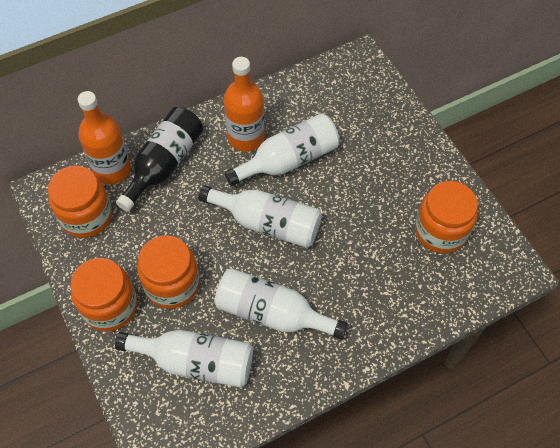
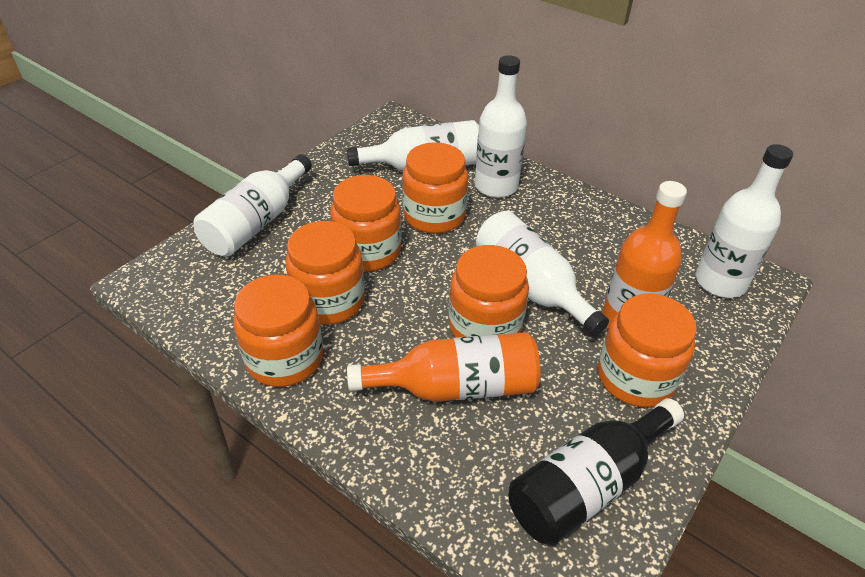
orange jar: 4 -> 6
white bottle: 4 -> 5

